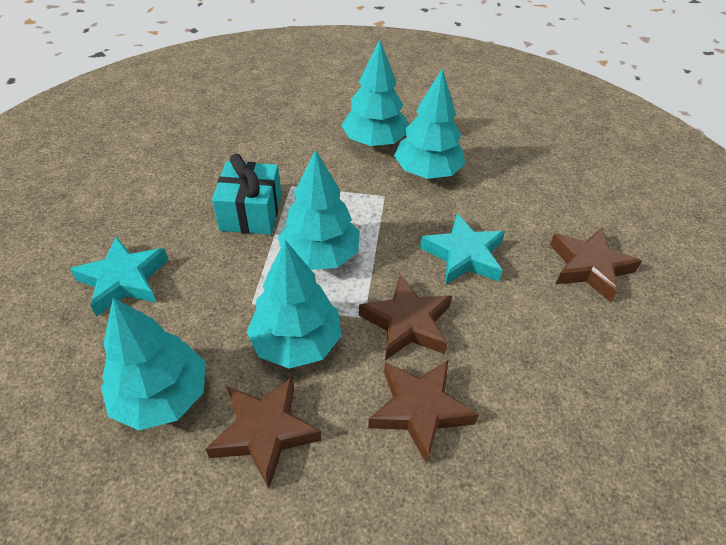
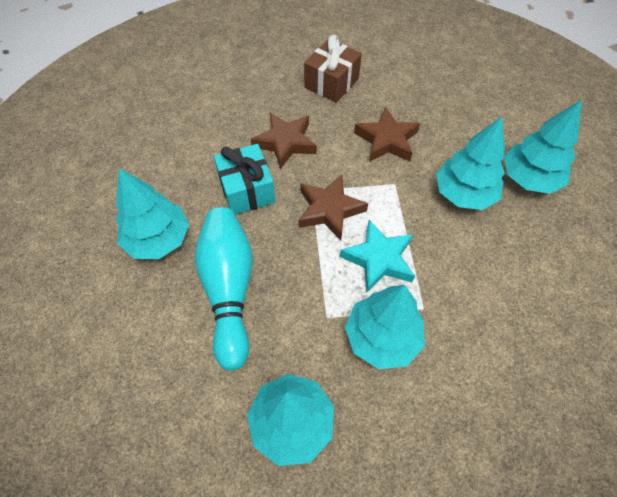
brown gift: 0 -> 1
brown star: 4 -> 3
turquoise bowling pin: 0 -> 1
turquoise star: 2 -> 1

